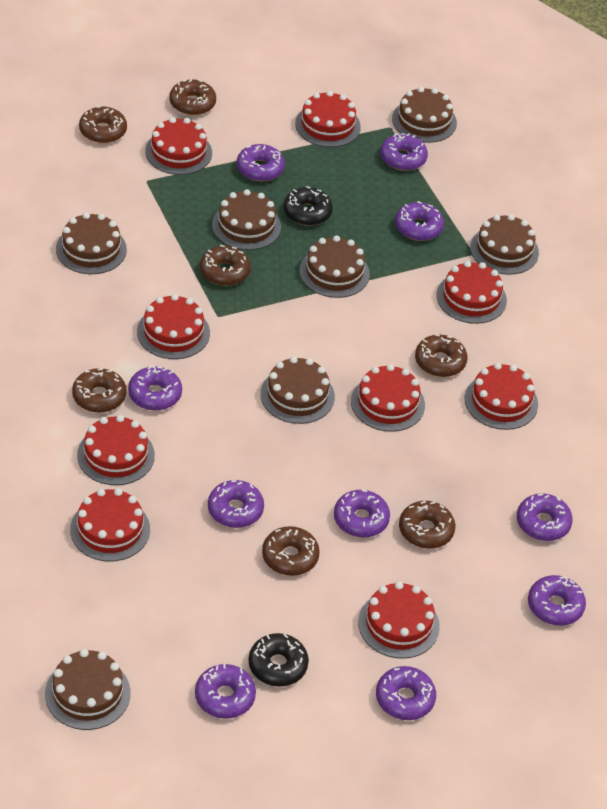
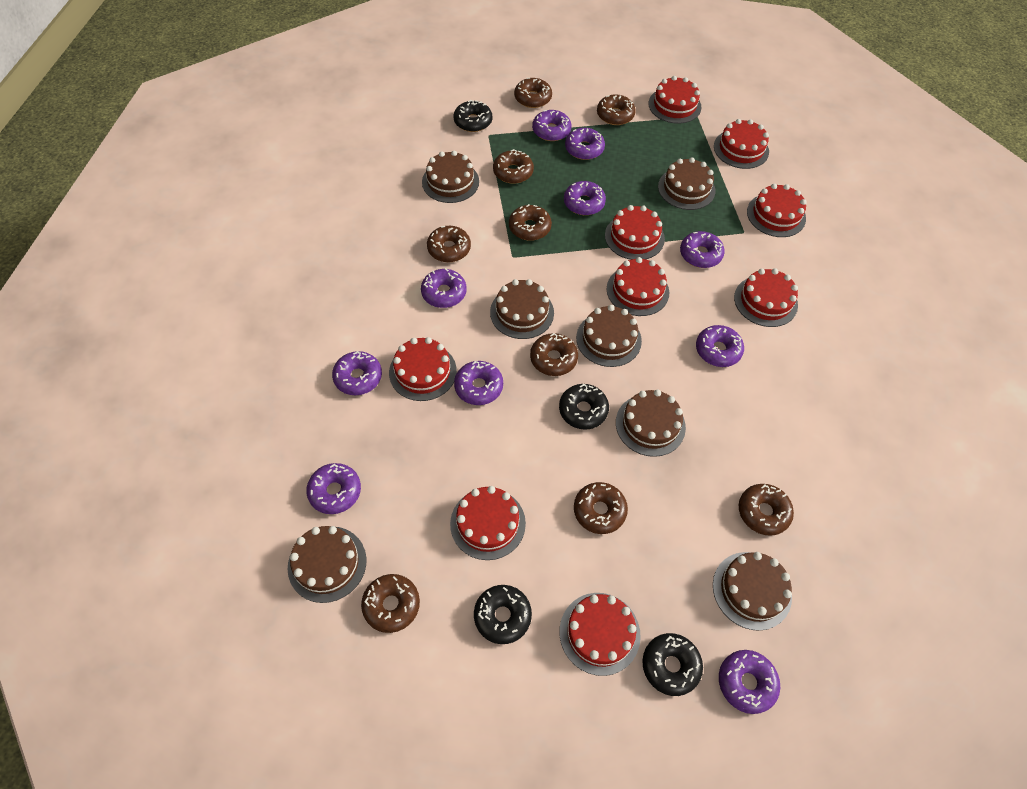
black donut: 2 -> 4
brown donut: 7 -> 9

